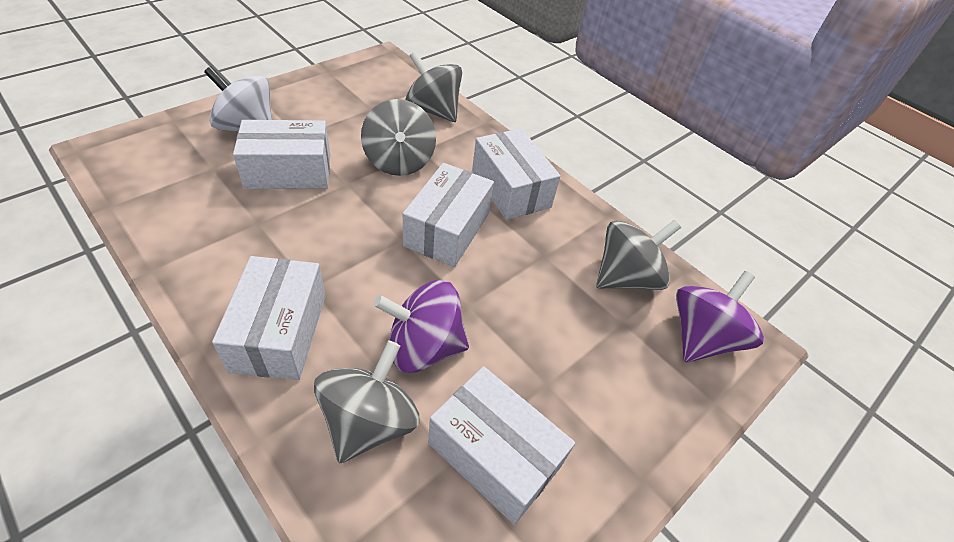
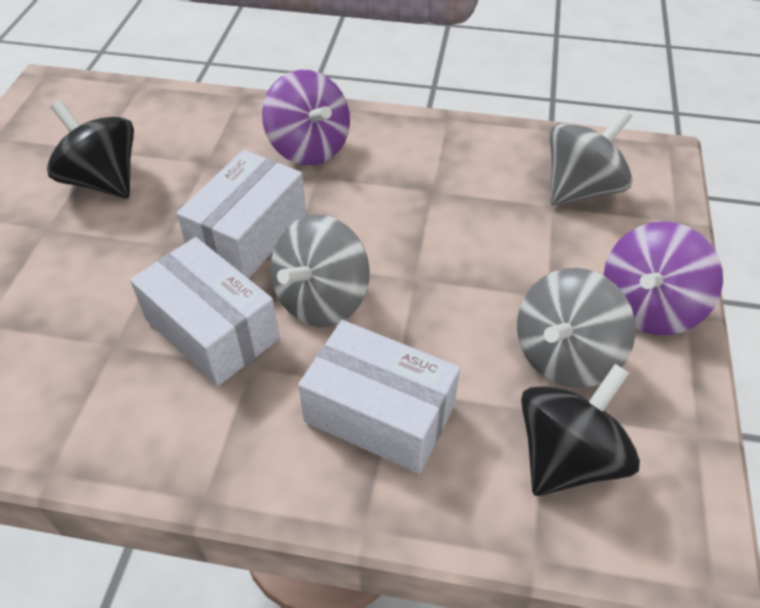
black spinning top: 0 -> 2
grey spinning top: 4 -> 3
white box: 5 -> 3
white spinning top: 1 -> 0

